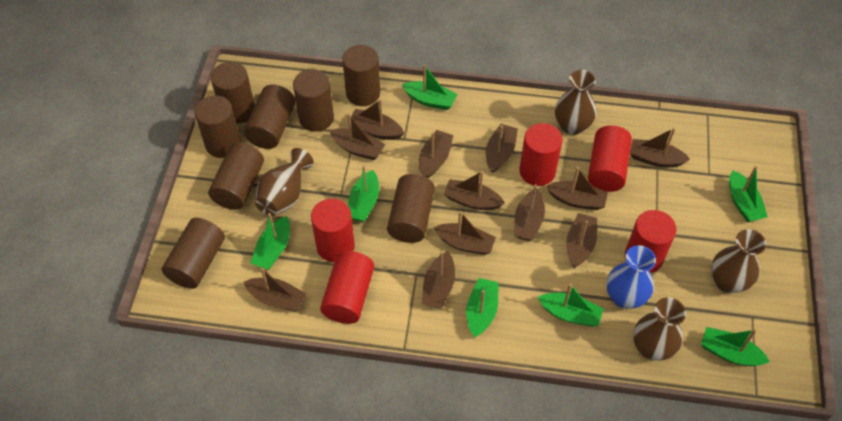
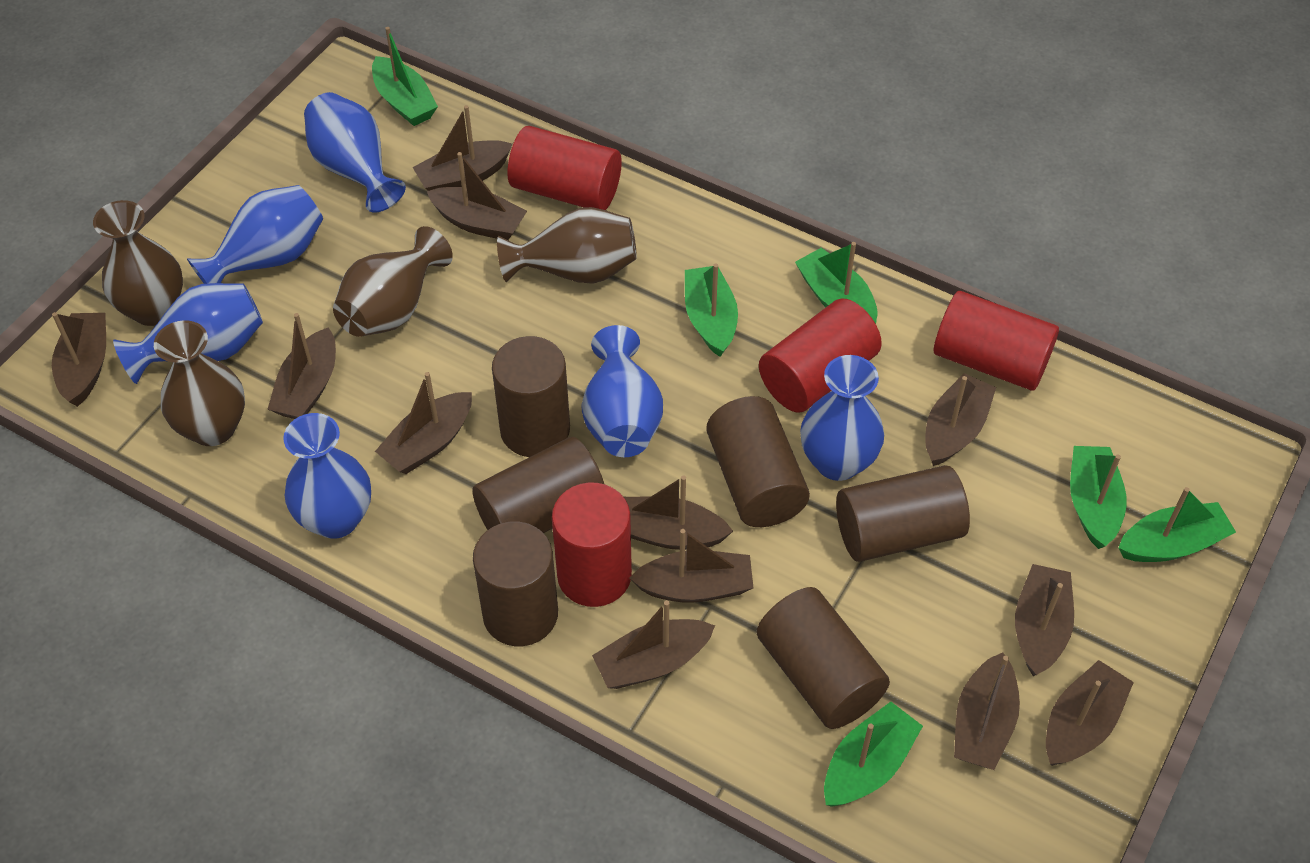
blue vase: 1 -> 6
brown cylinder: 8 -> 6
green boat: 7 -> 6
red cylinder: 5 -> 4

